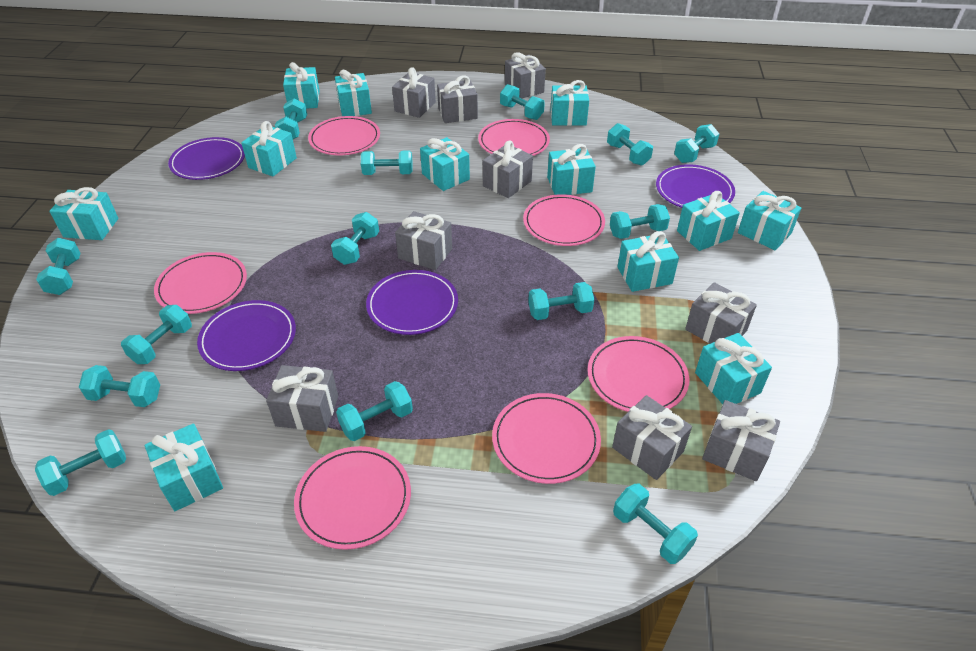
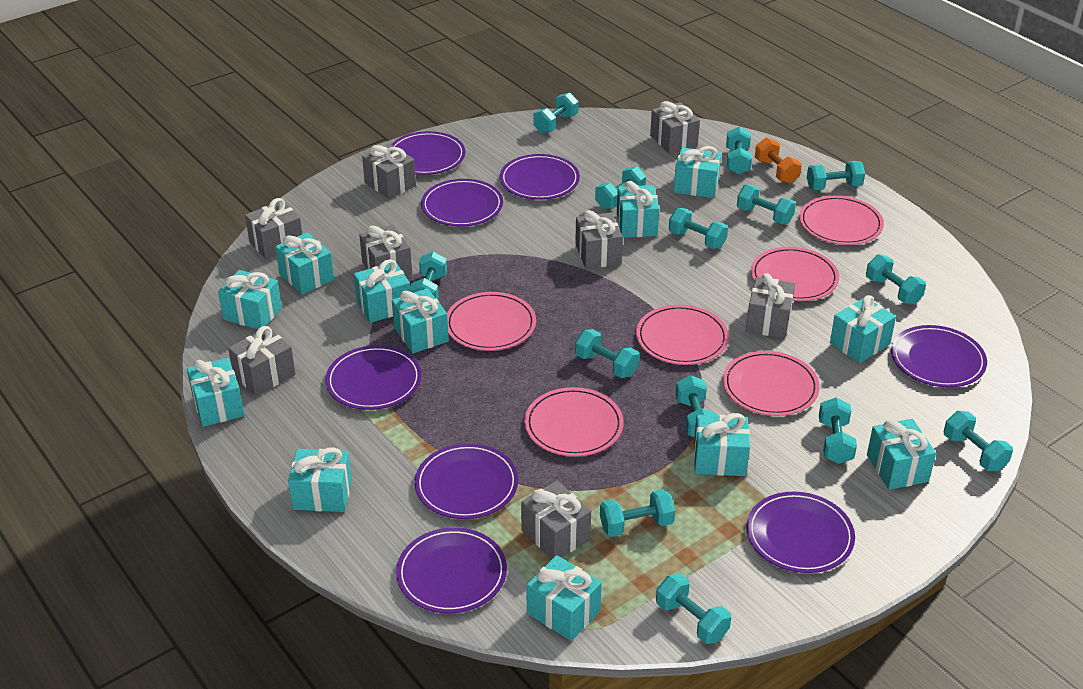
grey gift: 9 -> 8
orange dumbbell: 0 -> 1
pink plate: 7 -> 6
purple plate: 4 -> 8

